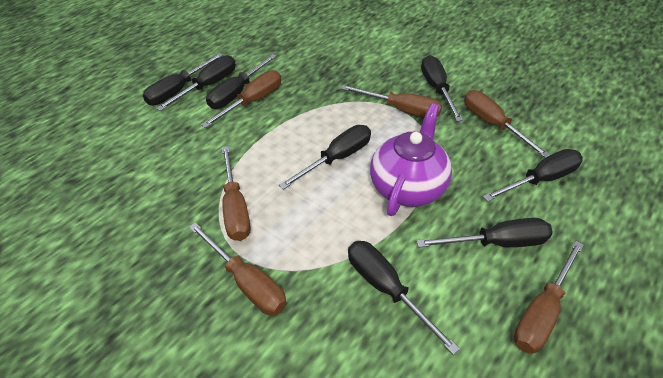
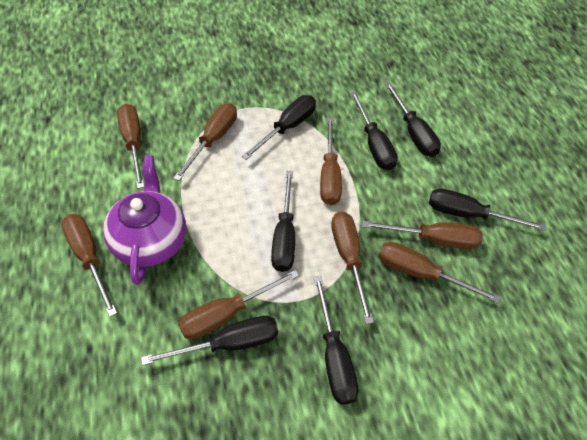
black screwdriver: 8 -> 7
brown screwdriver: 6 -> 8

